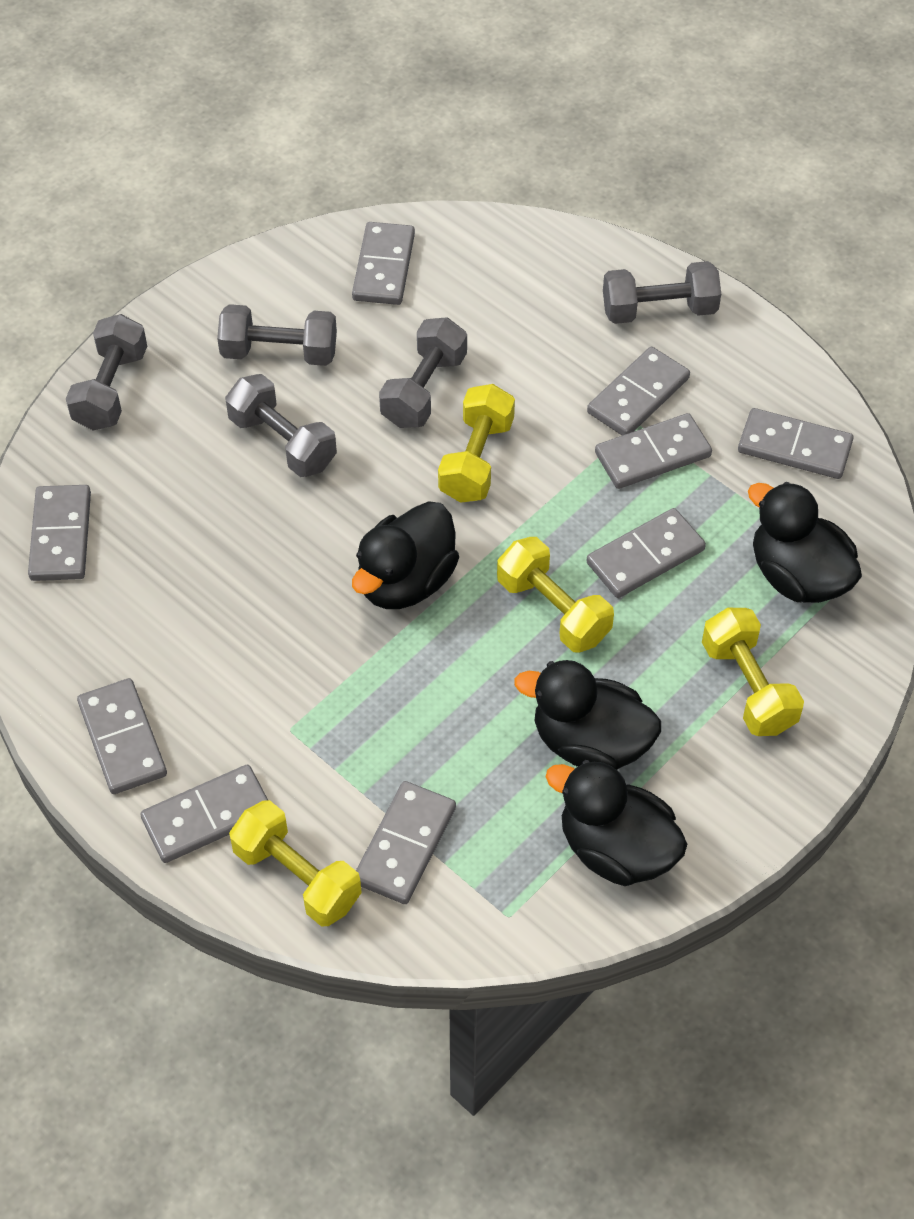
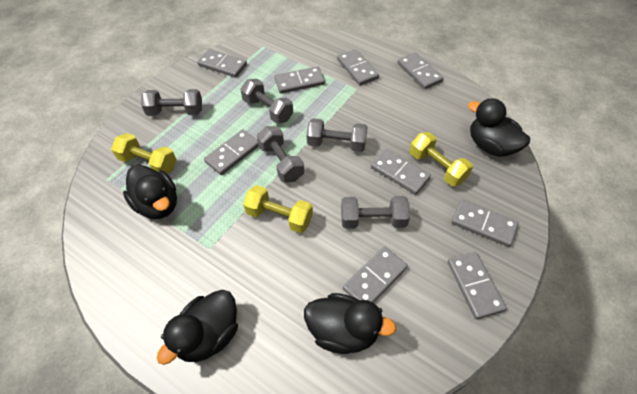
yellow dumbbell: 4 -> 3

